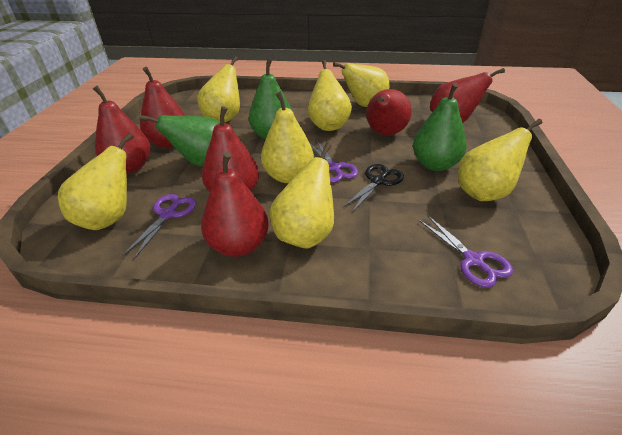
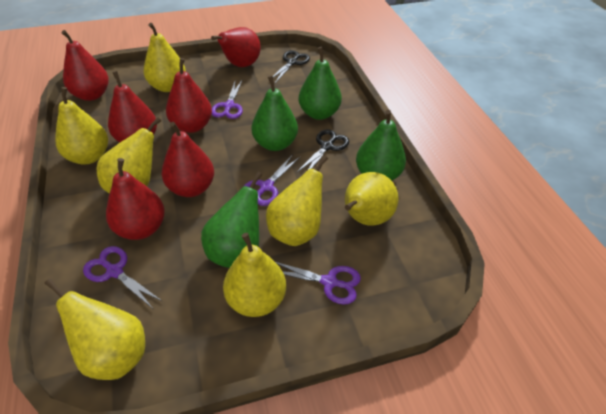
black scissors: 1 -> 2
green pear: 3 -> 4
purple scissors: 3 -> 4

